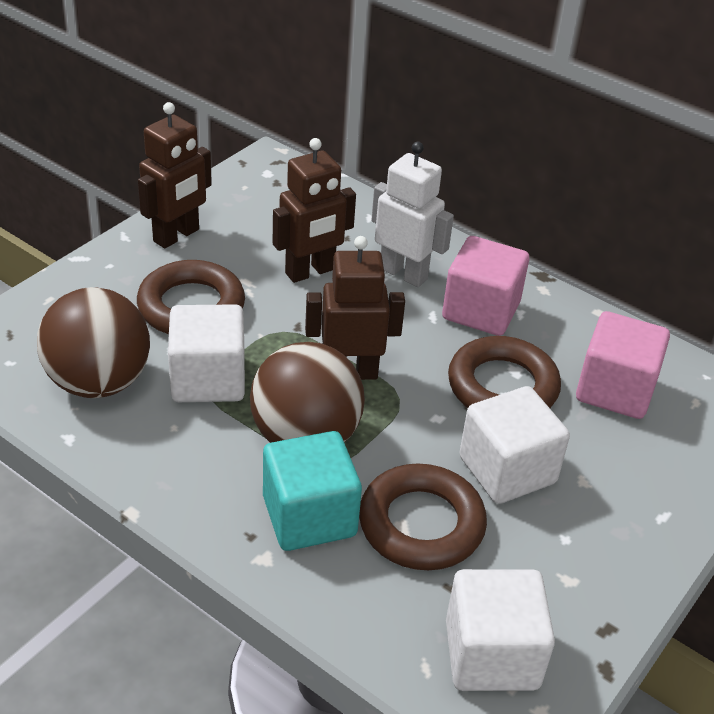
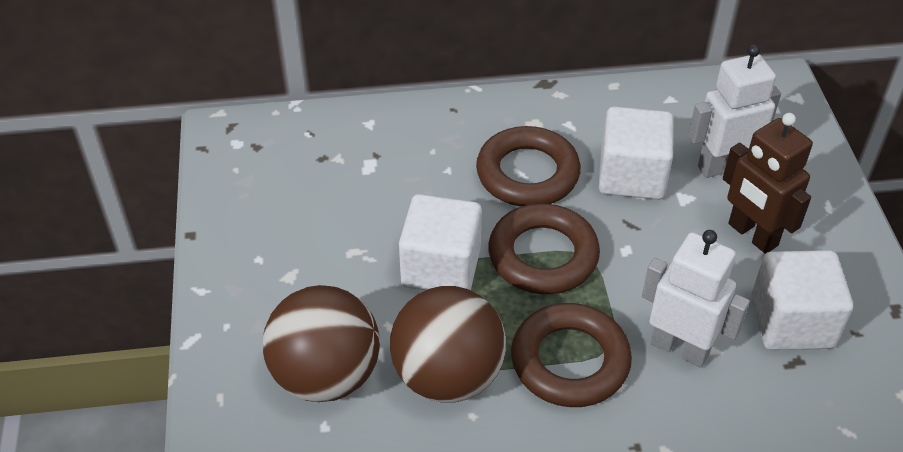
brown robot: 3 -> 1
pink cube: 2 -> 0
turquoise cube: 1 -> 0
white robot: 1 -> 2

